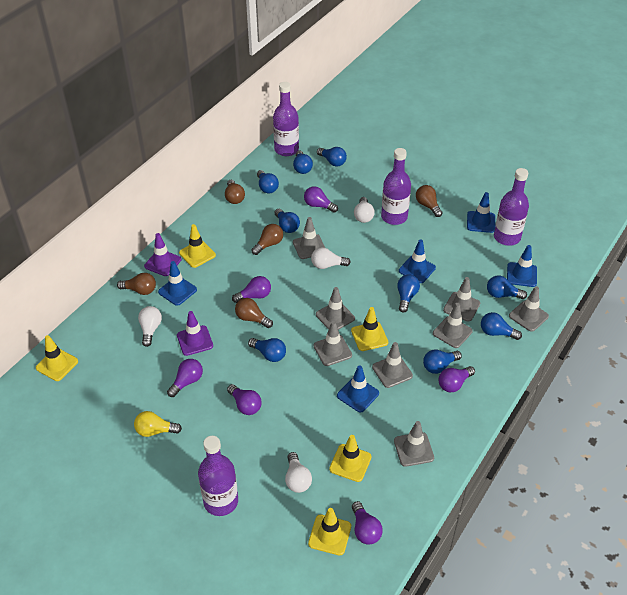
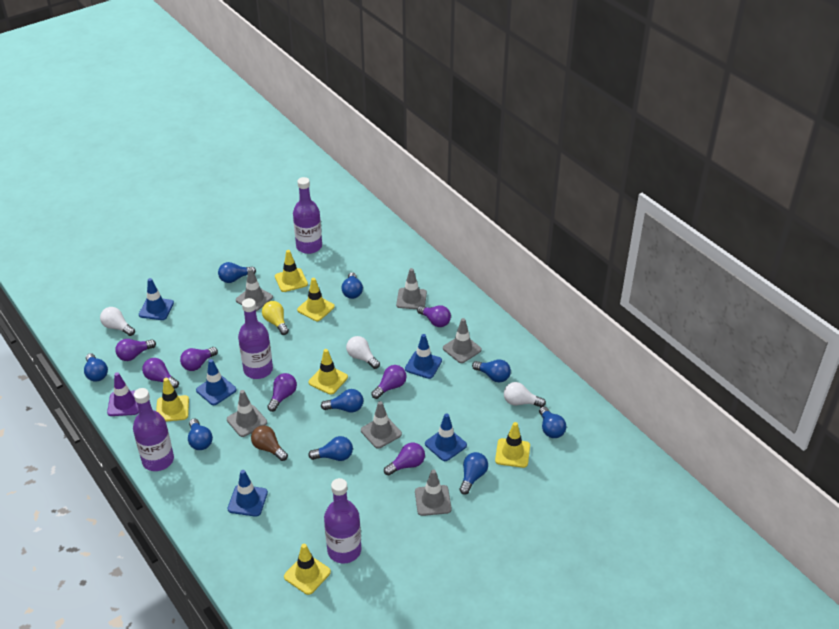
brown light bulb: 5 -> 1
grey traffic cone: 8 -> 6
purple light bulb: 6 -> 7
purple traffic cone: 2 -> 1
white light bulb: 4 -> 3
yellow traffic cone: 5 -> 6

